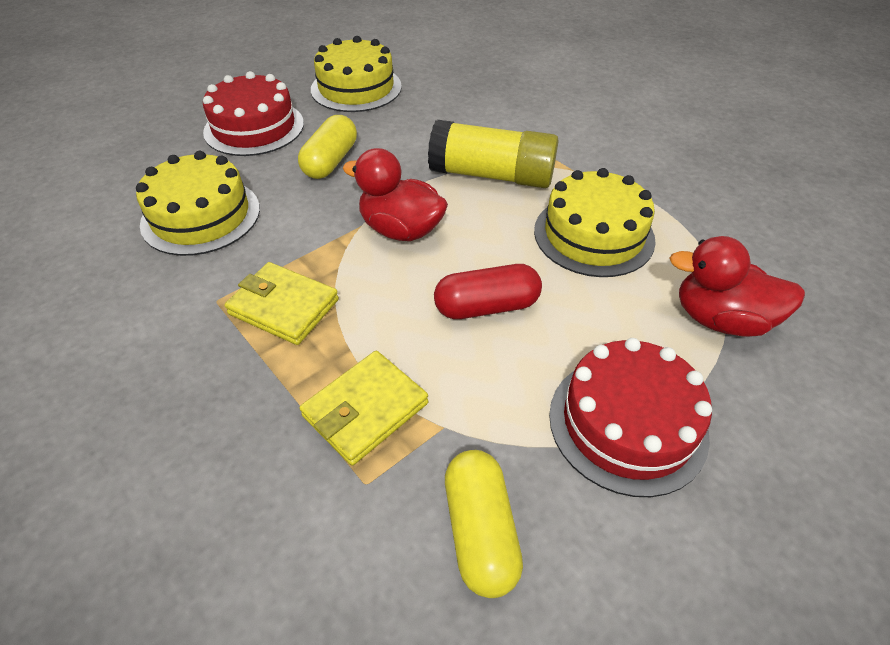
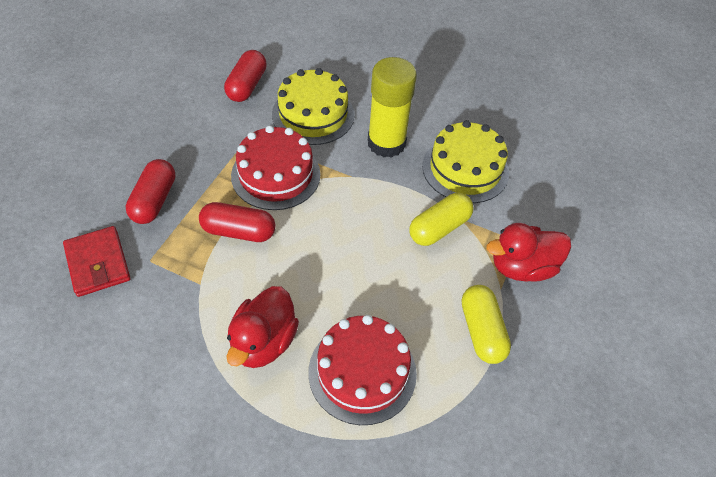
red capsule: 1 -> 3
red wallet: 0 -> 1
yellow cake: 3 -> 2
yellow wallet: 2 -> 0

